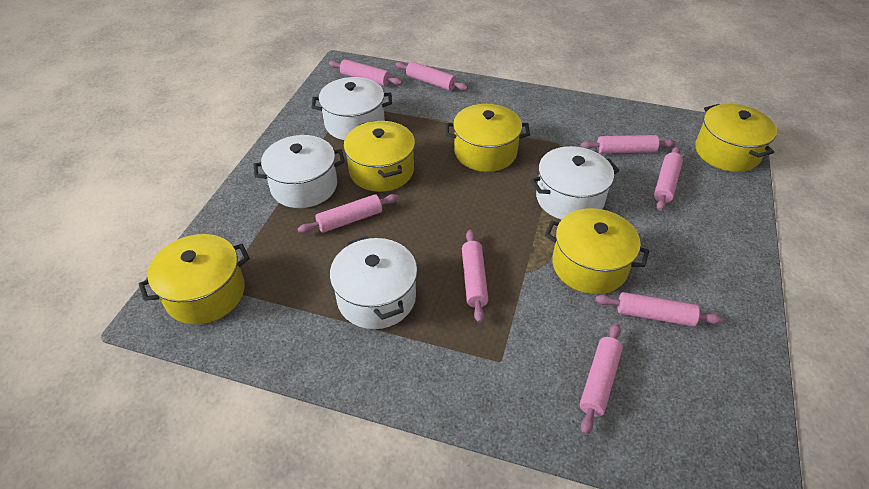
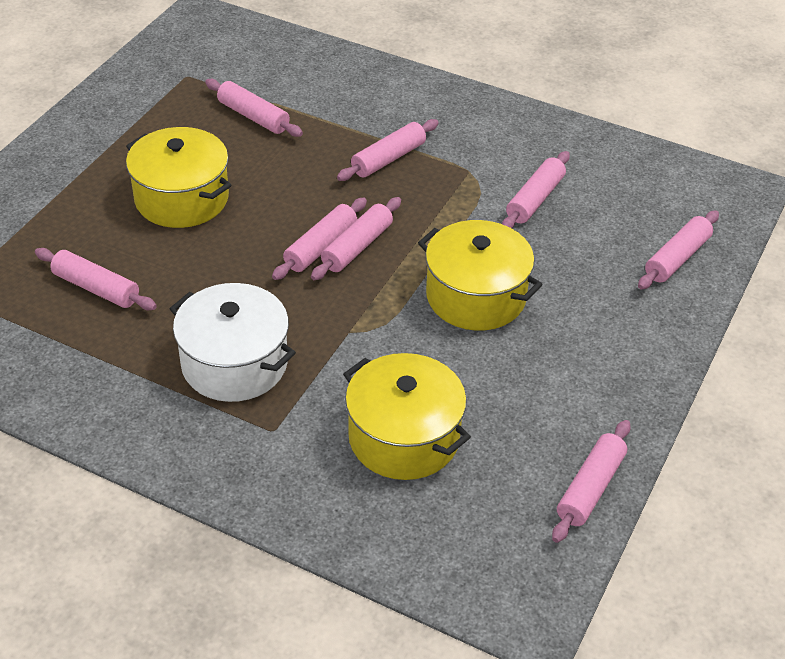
white pot: 4 -> 1
yellow pot: 5 -> 3

